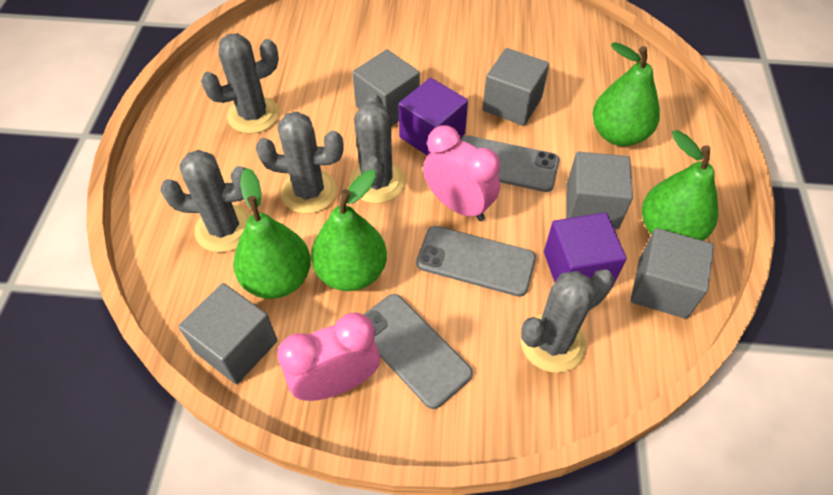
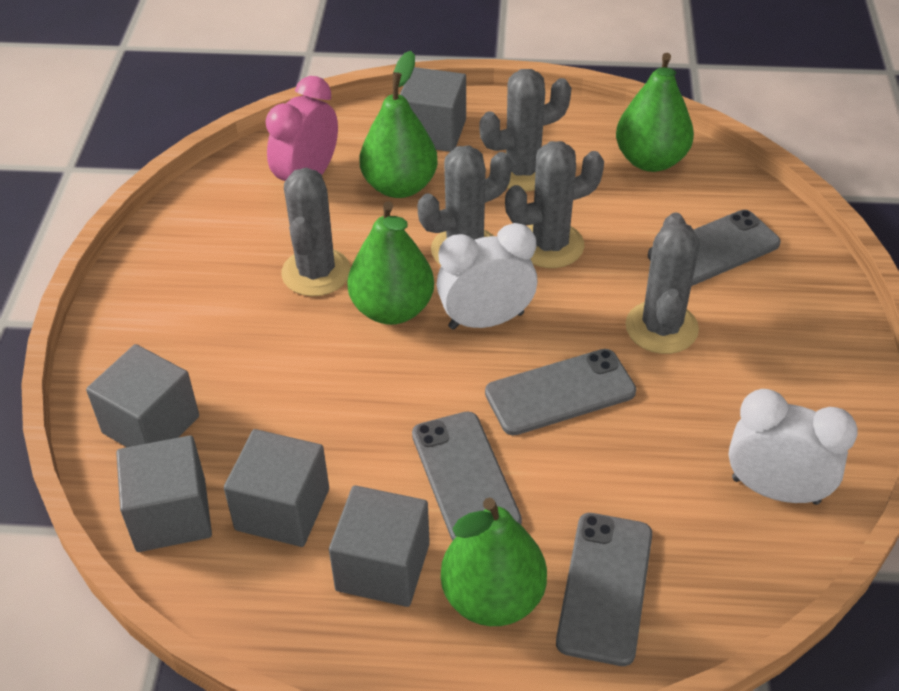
grey phone: 3 -> 4
pink clock: 2 -> 1
purple cube: 2 -> 0
white clock: 0 -> 2

